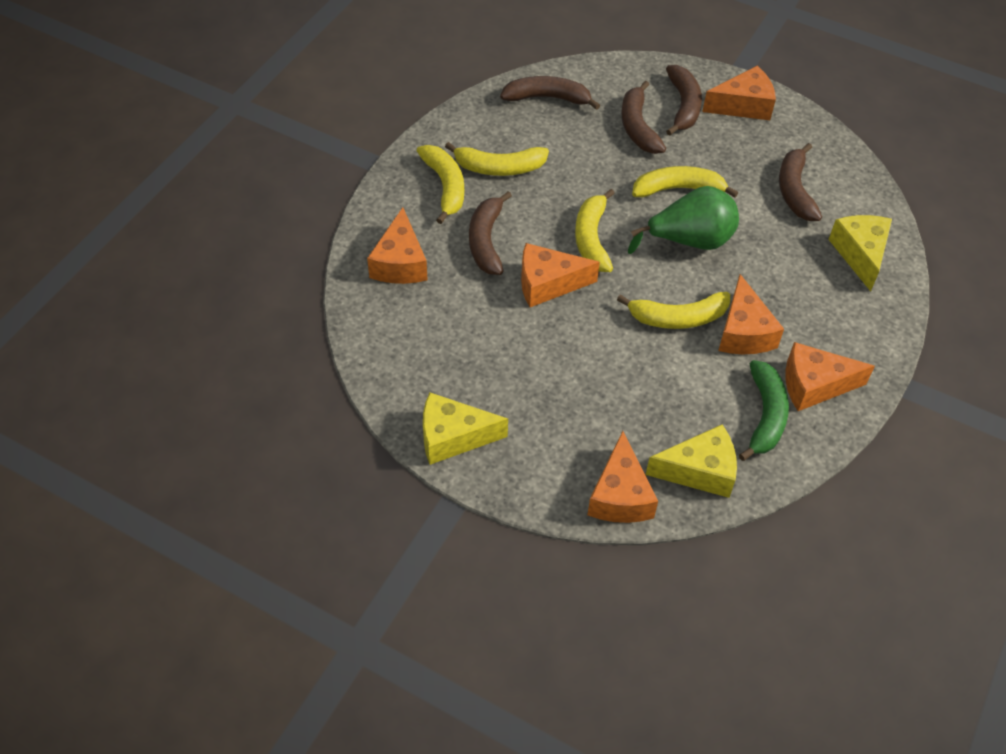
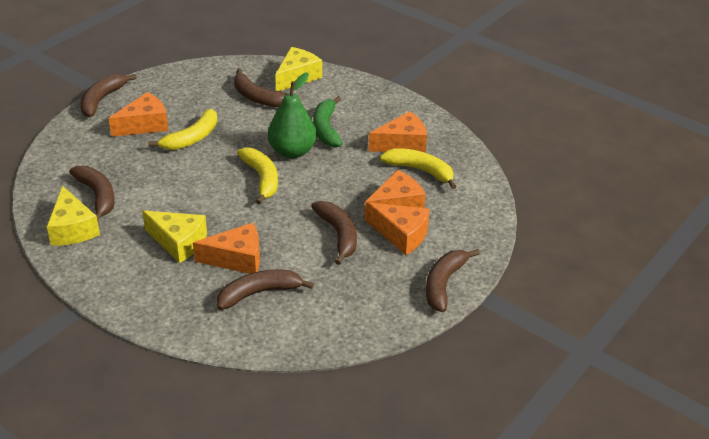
brown banana: 5 -> 6
orange cheese: 6 -> 5
yellow banana: 5 -> 3

